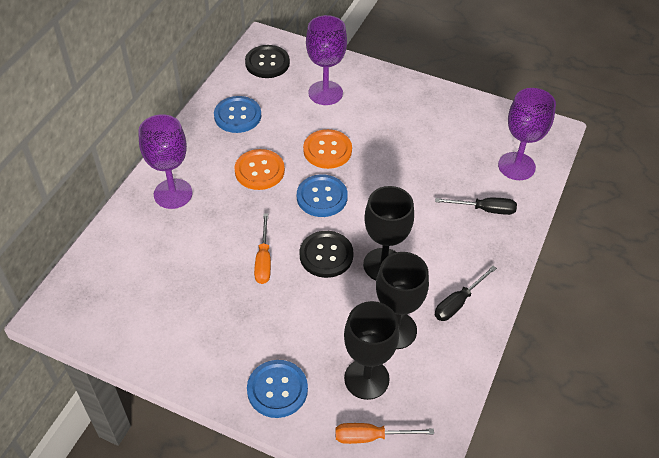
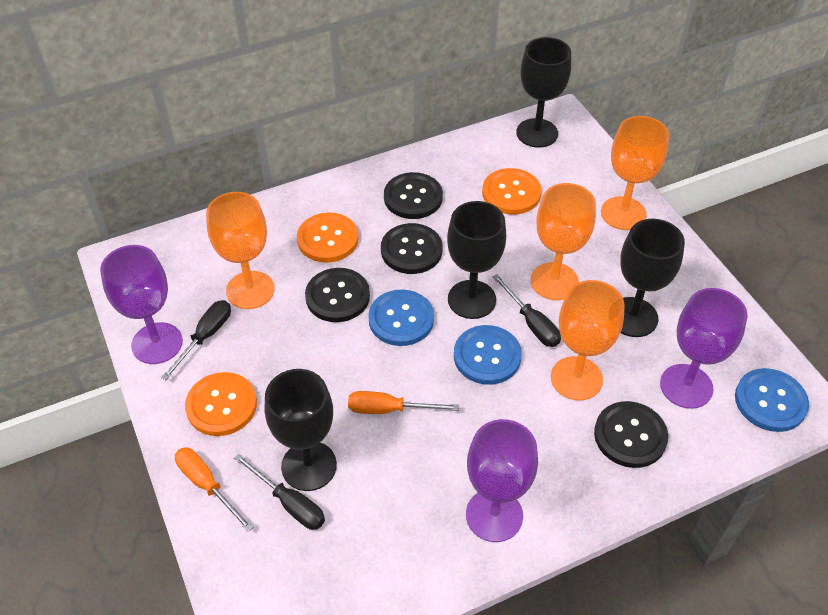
black button: 2 -> 4
black goblet: 3 -> 4
black screwdriver: 2 -> 3
orange button: 2 -> 3
orange goblet: 0 -> 4

